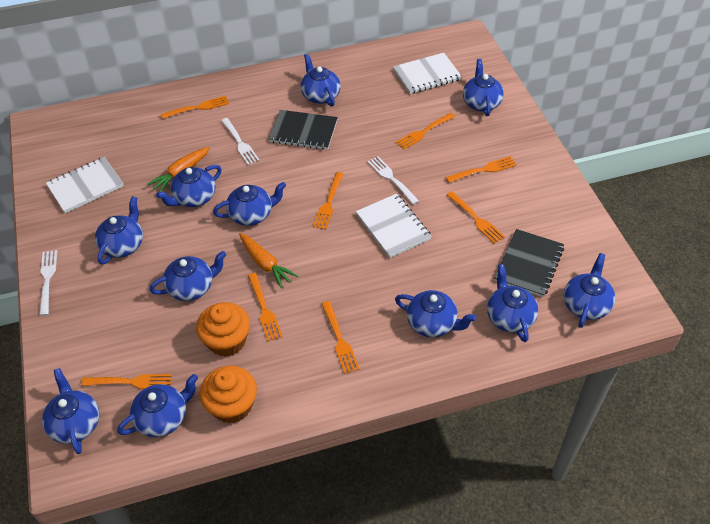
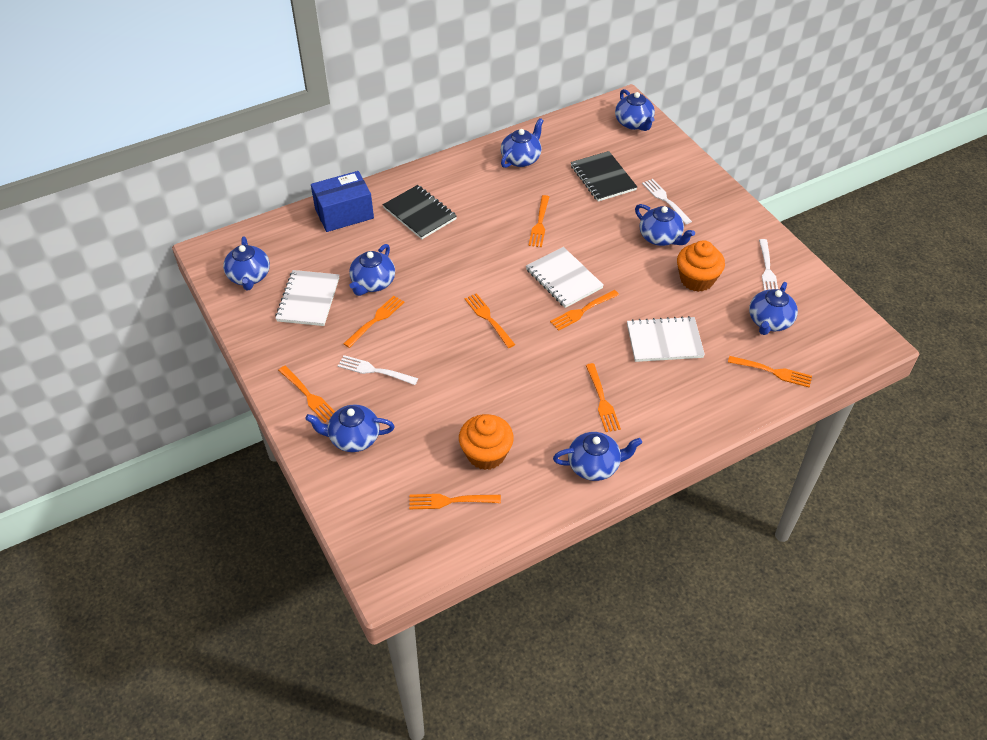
blue box: 0 -> 1
blue teapot: 11 -> 8
orange carrot: 2 -> 0

